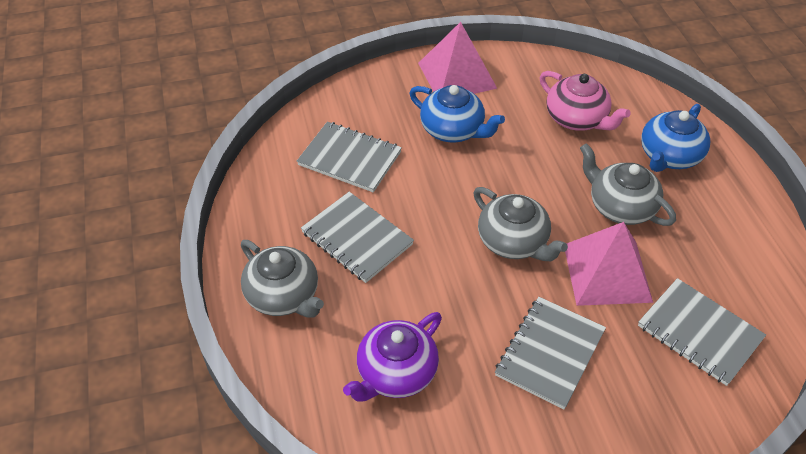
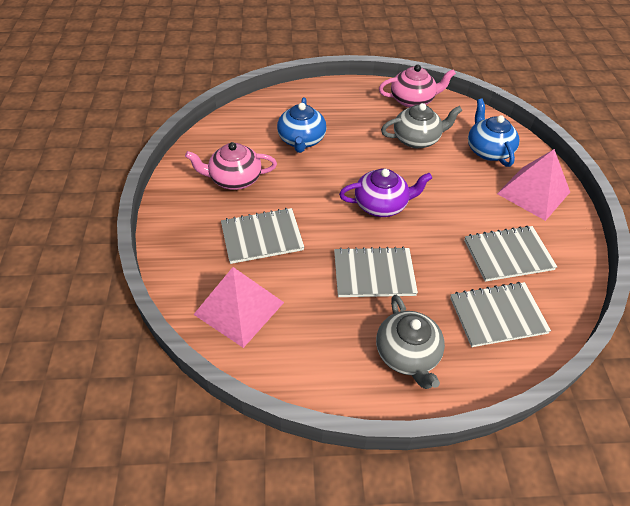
grey teapot: 3 -> 2
pink teapot: 1 -> 2

